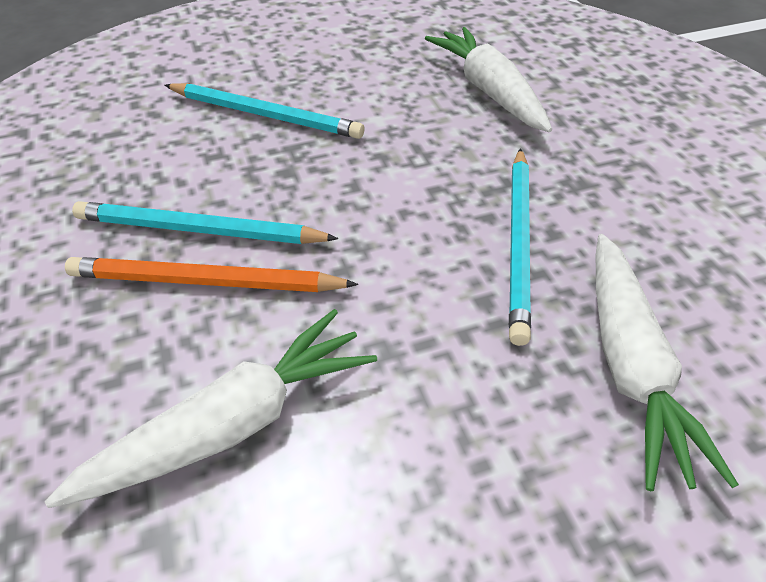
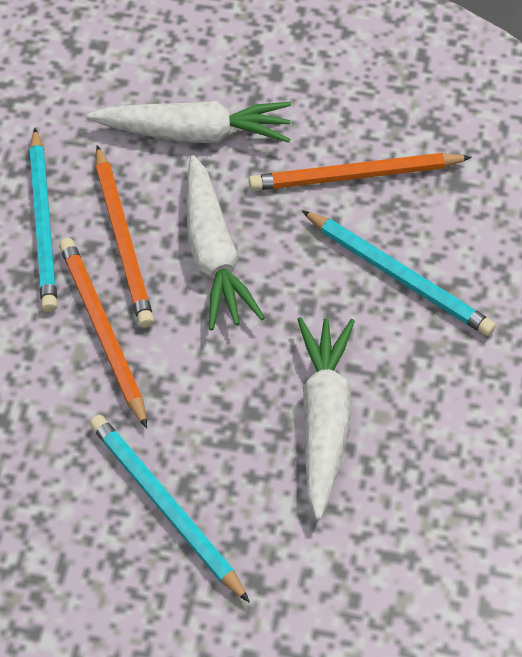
orange pencil: 1 -> 3

